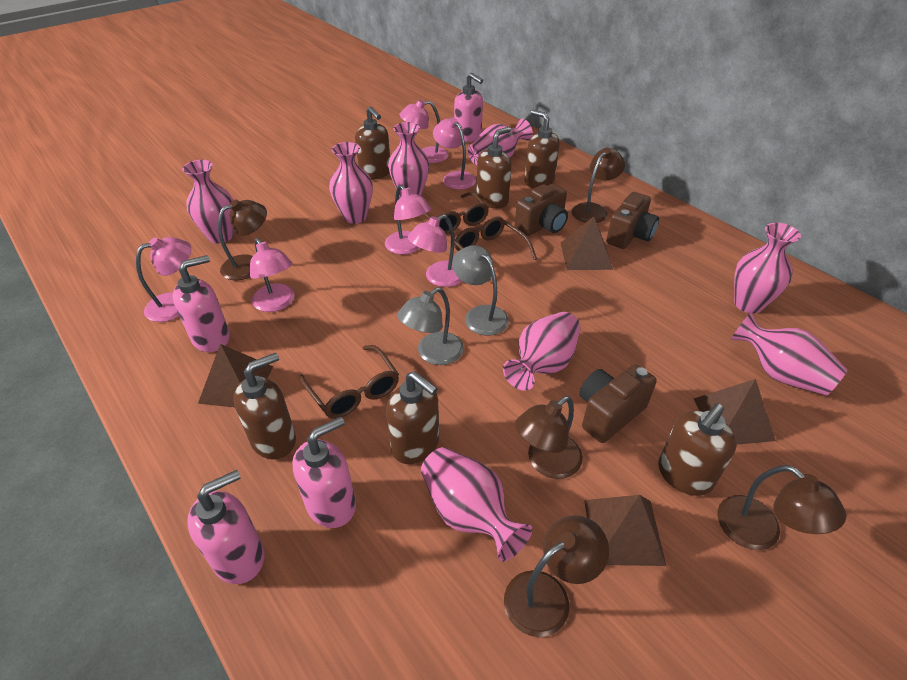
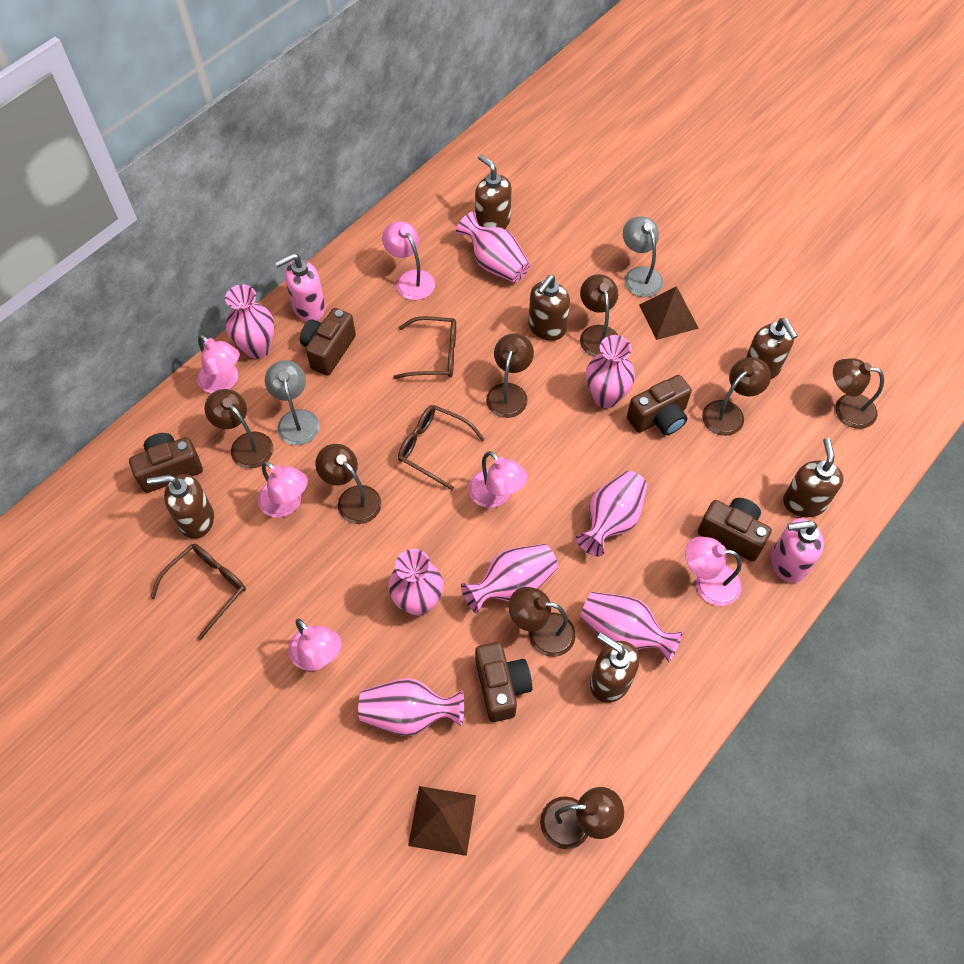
brown camera: 3 -> 5
brown lamp: 5 -> 8
brown pyramid: 4 -> 2
pink soap dispenser: 4 -> 2

